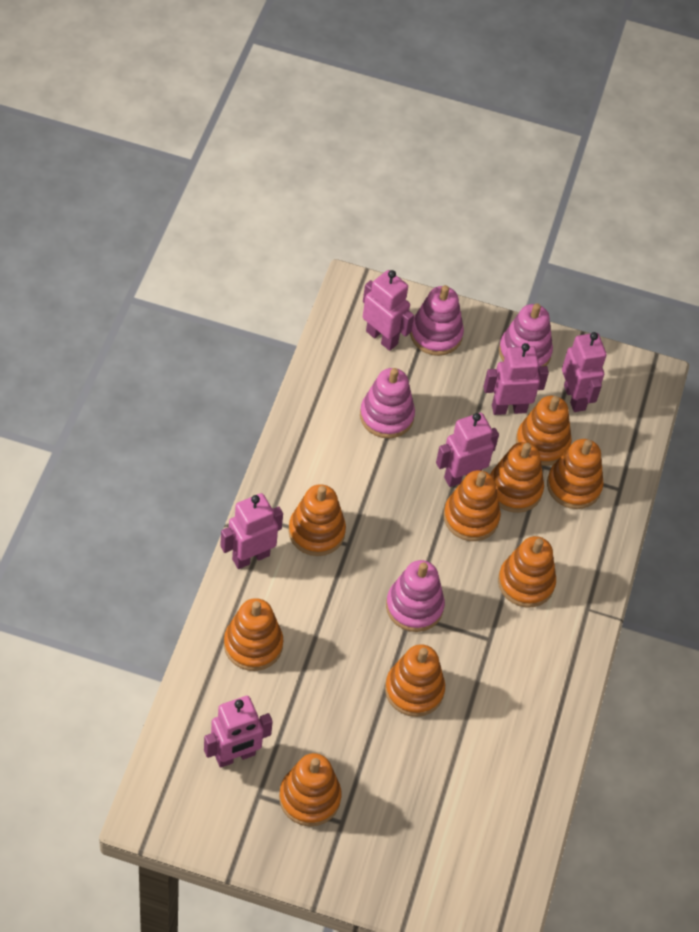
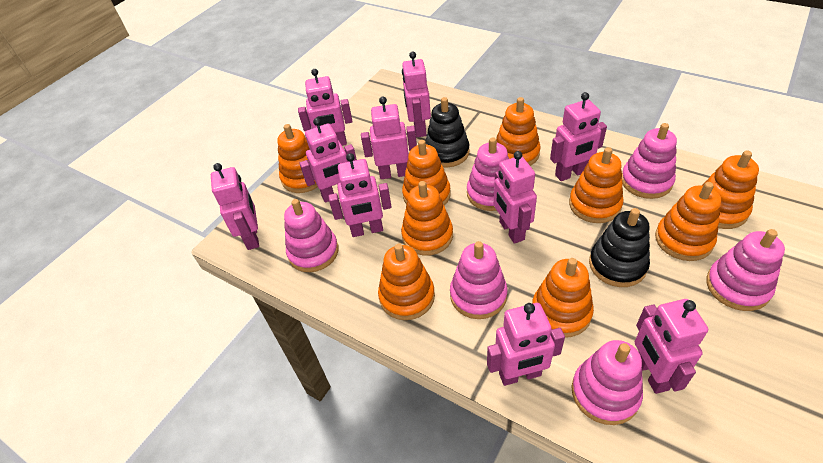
black stacking toy: 0 -> 2
pink robot: 6 -> 10
pink stacking toy: 4 -> 6

